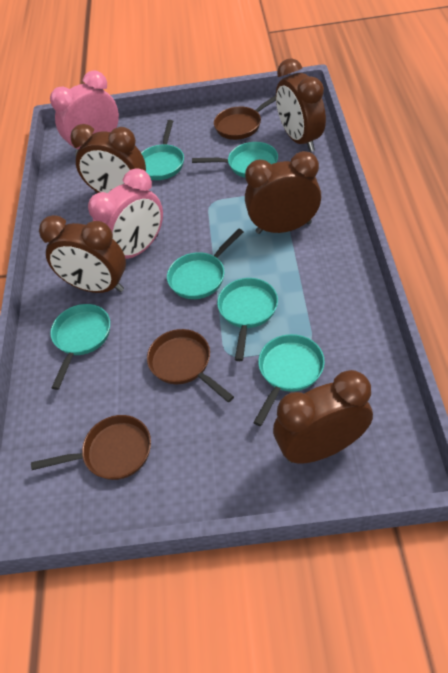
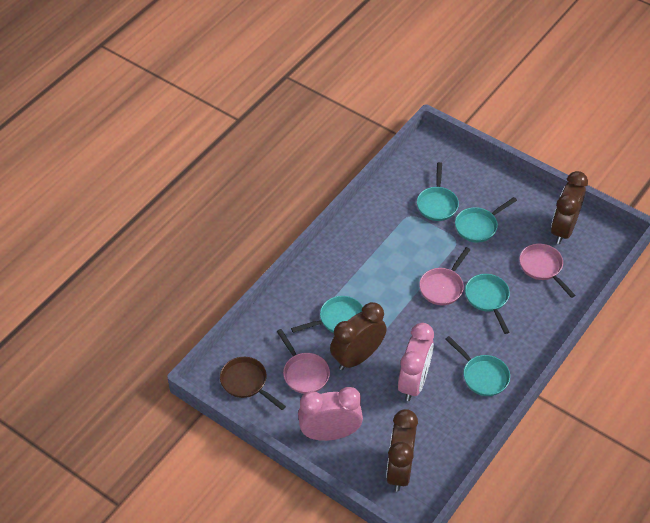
brown clock: 5 -> 3
brown pan: 3 -> 1
pink pan: 0 -> 3
turquoise pan: 6 -> 5

